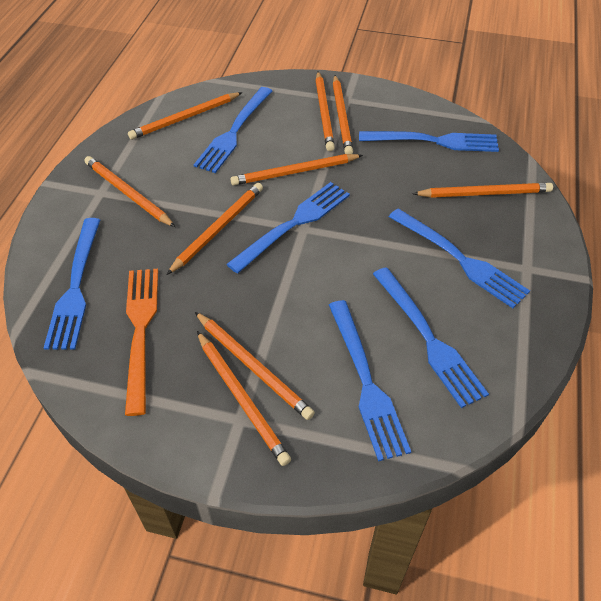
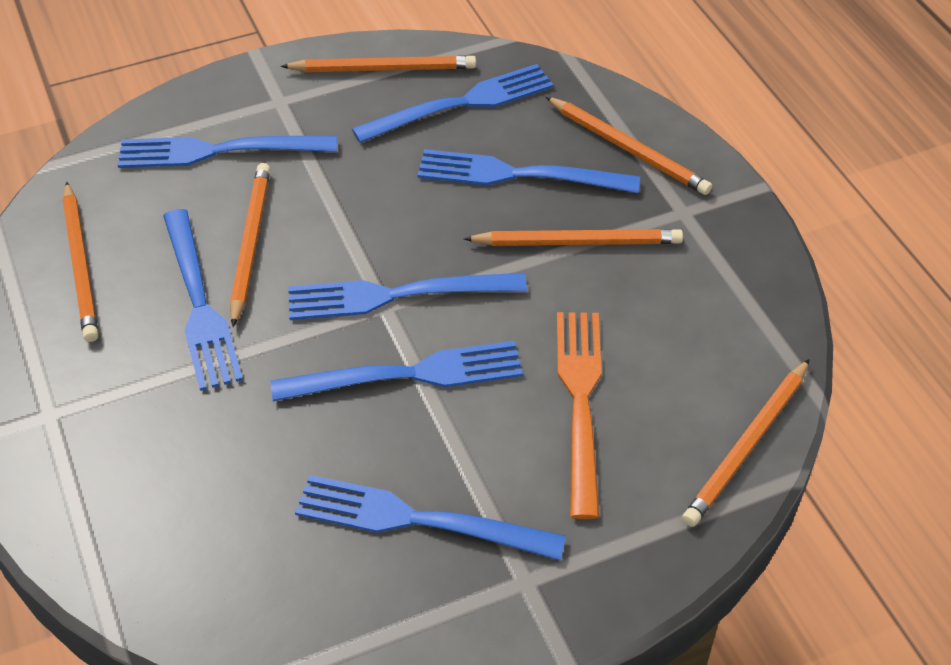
orange pencil: 9 -> 6

